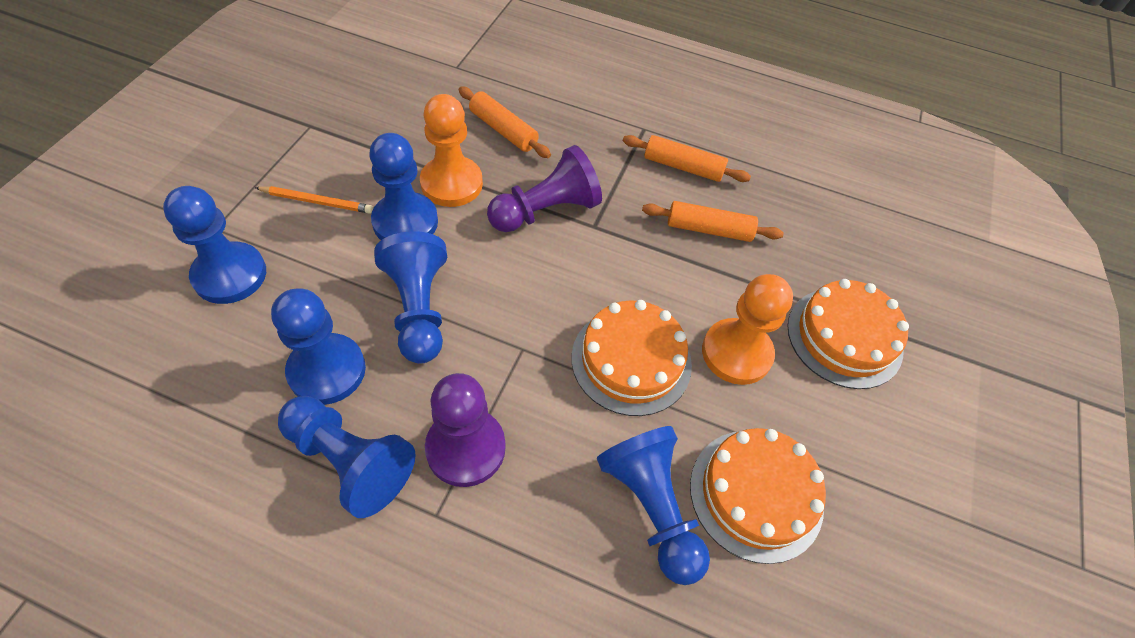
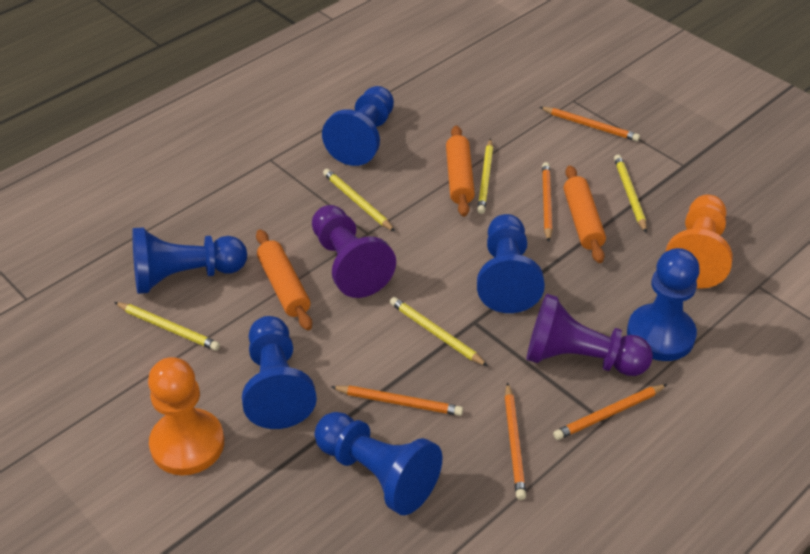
orange cake: 3 -> 0
orange pencil: 1 -> 5
yellow pencil: 0 -> 5

